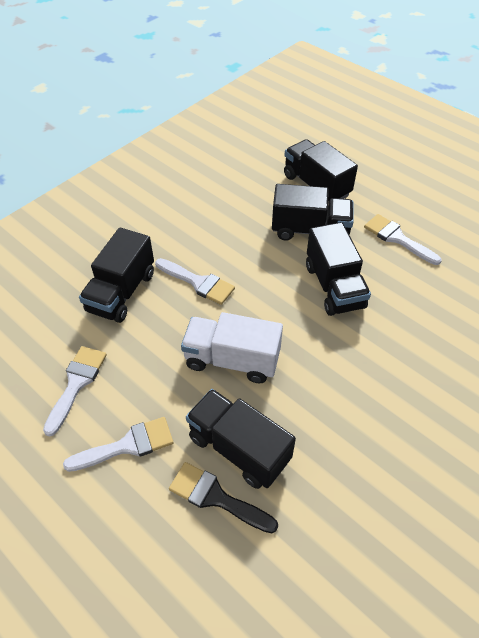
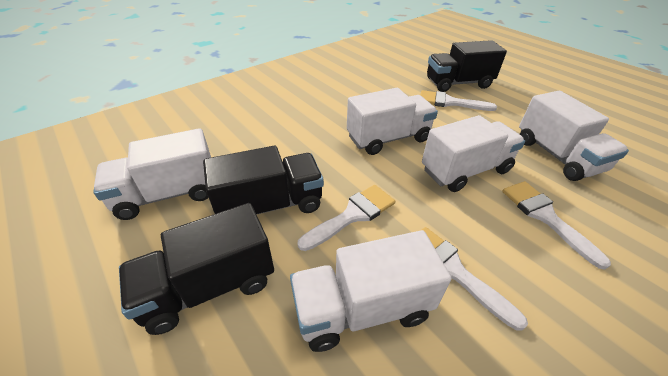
black brush: 1 -> 0
black truck: 5 -> 3
white truck: 1 -> 5

